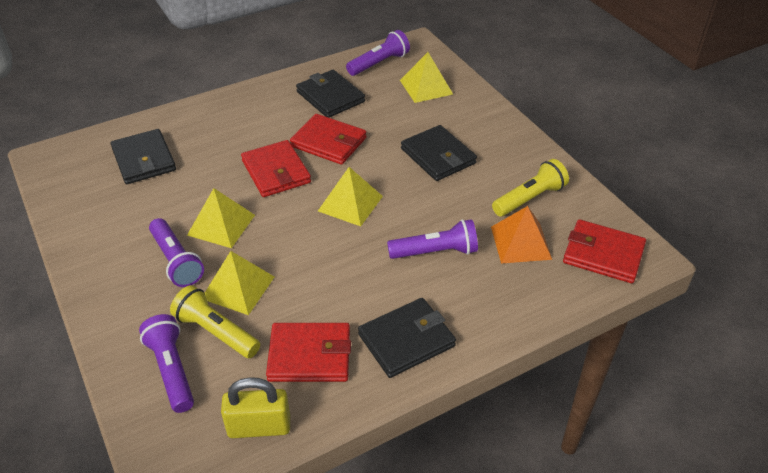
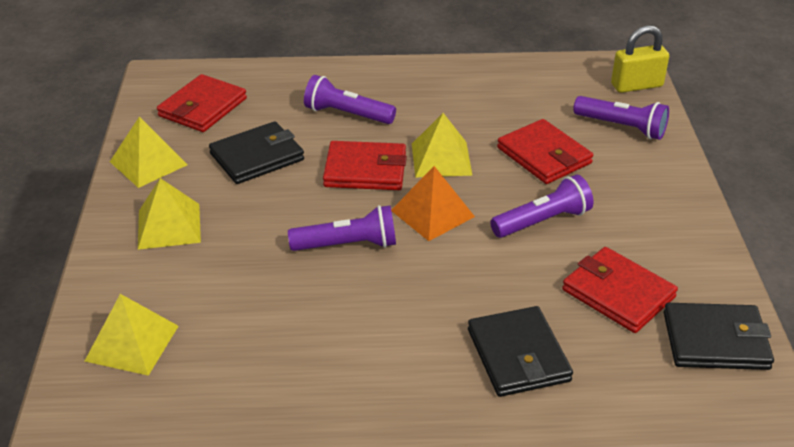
black wallet: 4 -> 3
yellow flashlight: 2 -> 0

